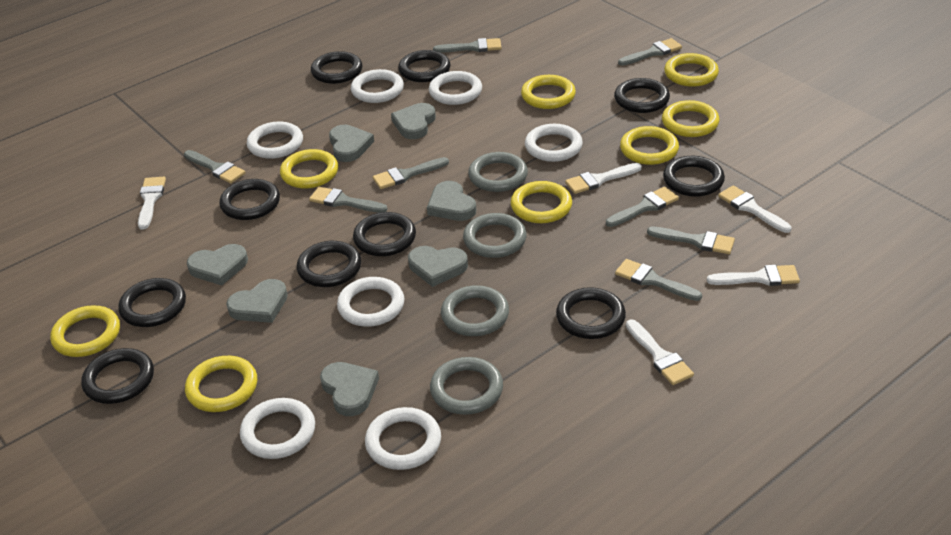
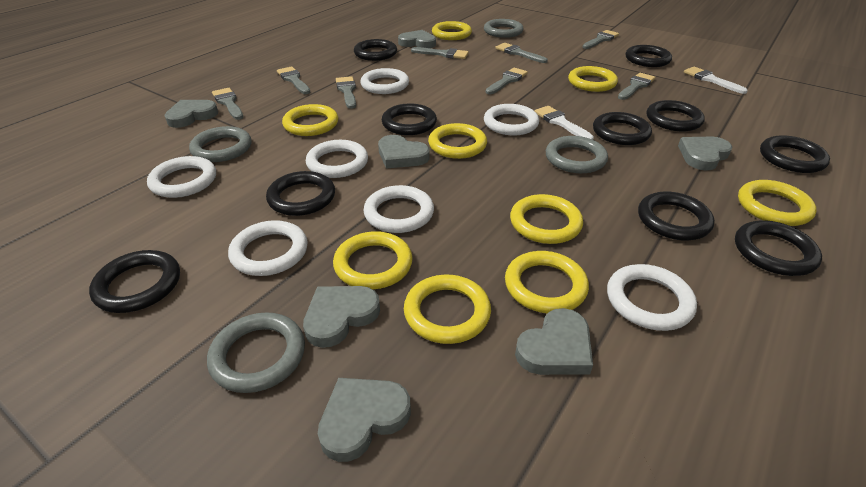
white brush: 5 -> 2
yellow ring: 8 -> 9

